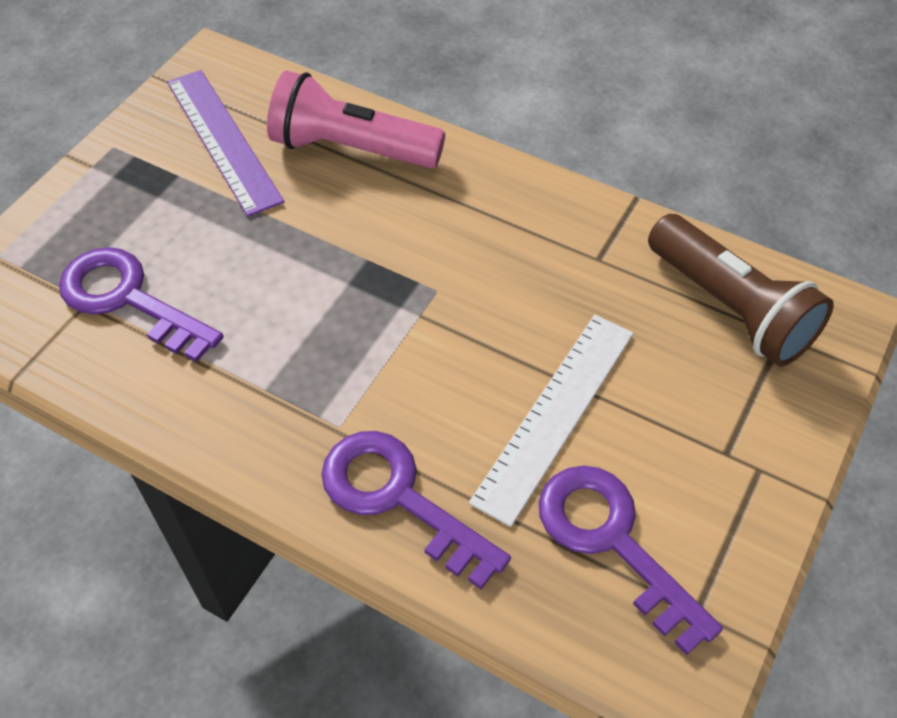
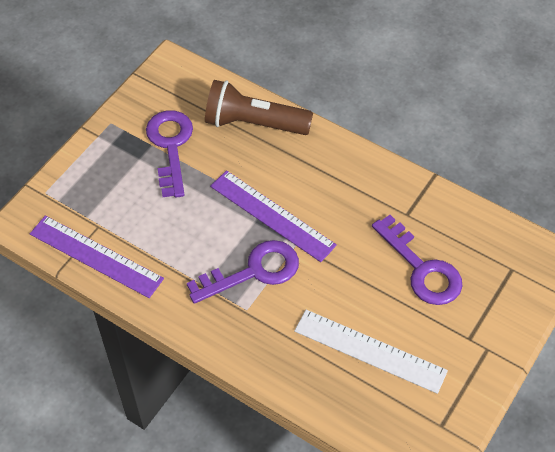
pink flashlight: 1 -> 0
purple ruler: 1 -> 2

